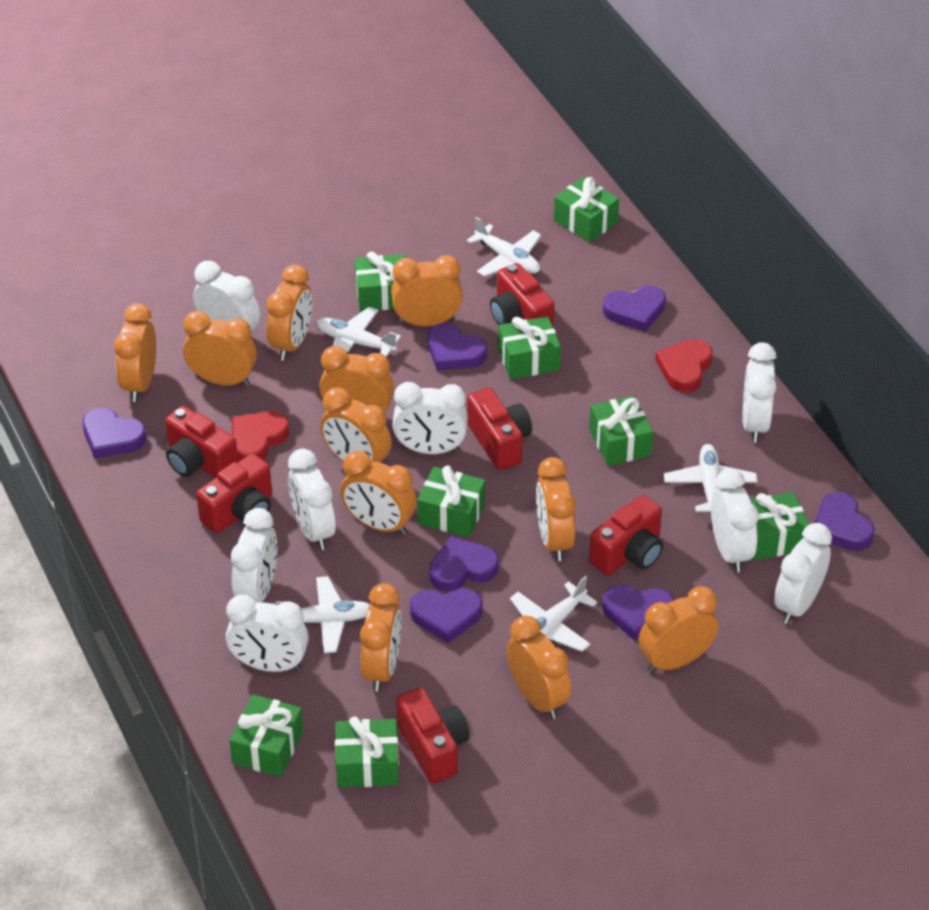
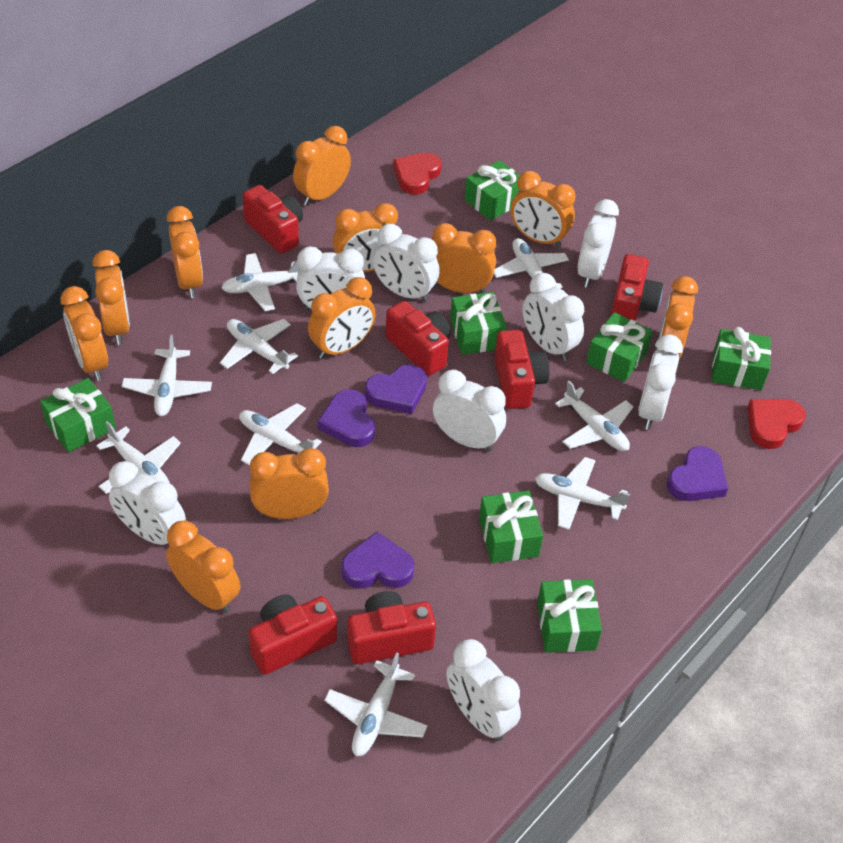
green gift: 8 -> 7
purple heart: 7 -> 4
white plane: 5 -> 9

